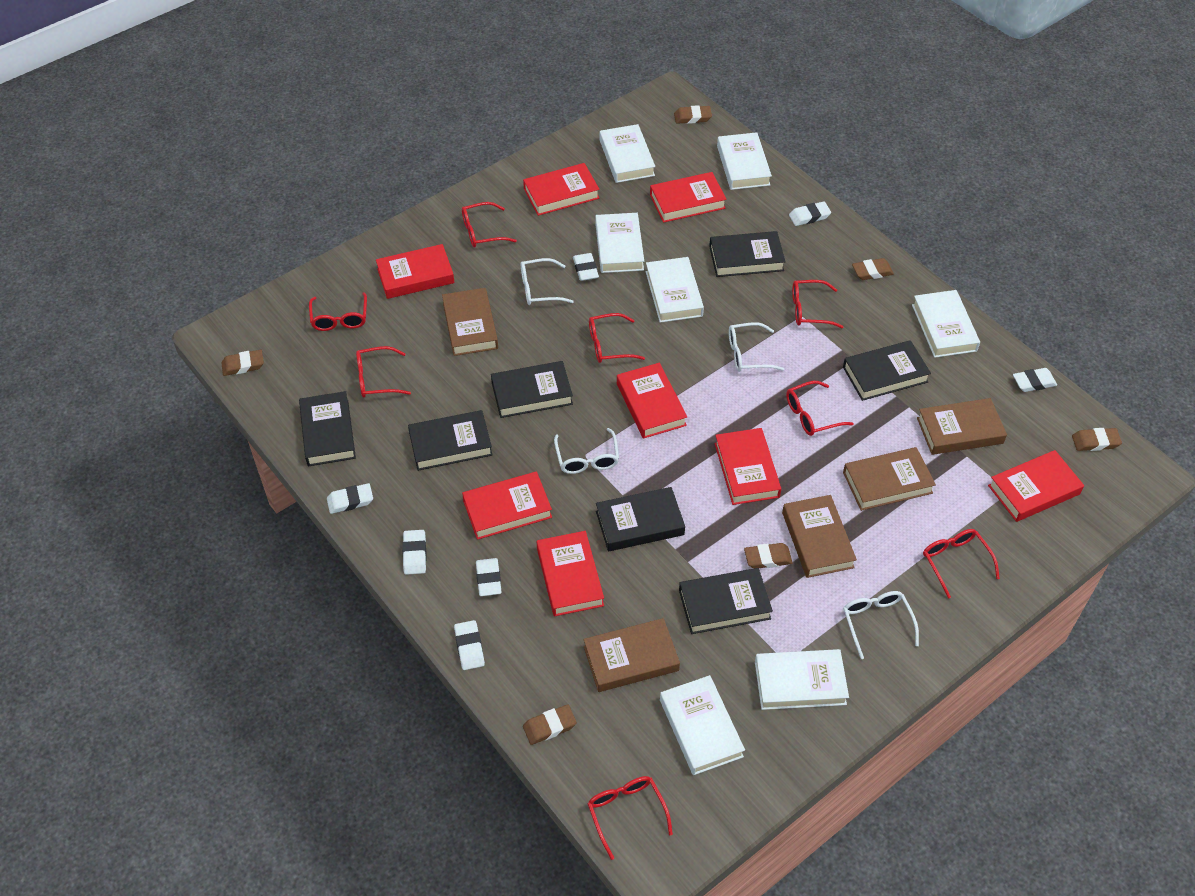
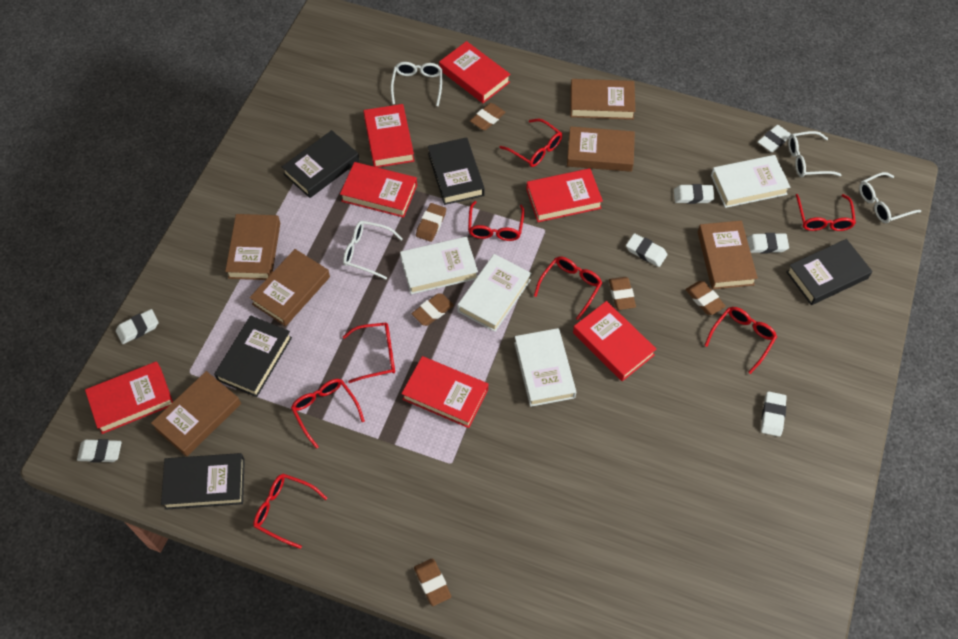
black book: 7 -> 5
brown book: 5 -> 6
red book: 8 -> 7
white book: 7 -> 4

